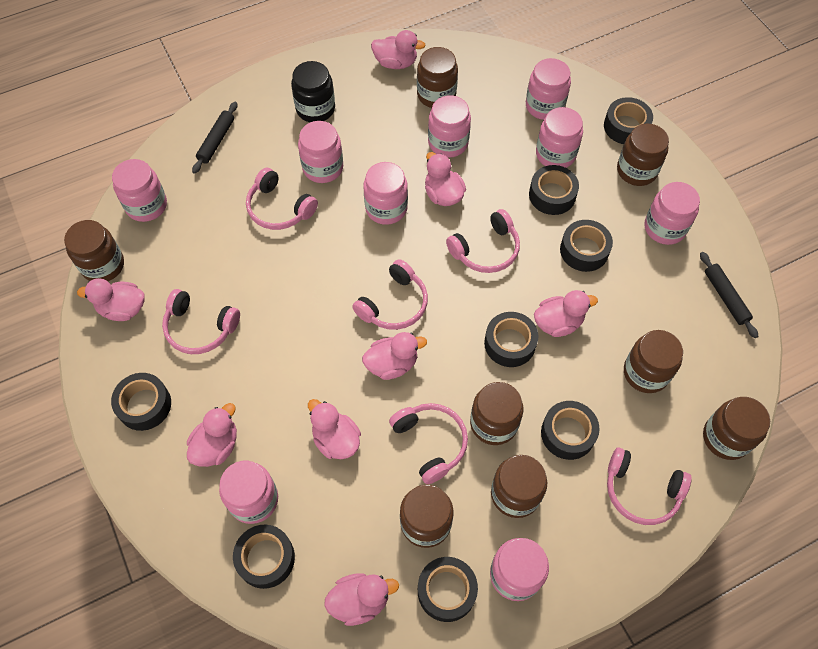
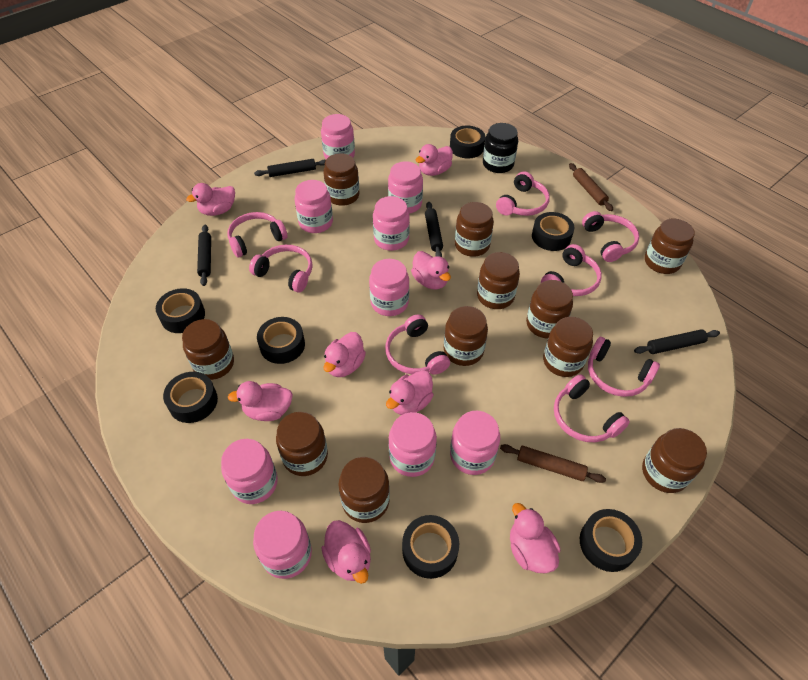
black rolling pin: 2 -> 4
black tape: 8 -> 7
brown jar: 8 -> 11
brown rolling pin: 0 -> 2
pink headphones: 6 -> 8

